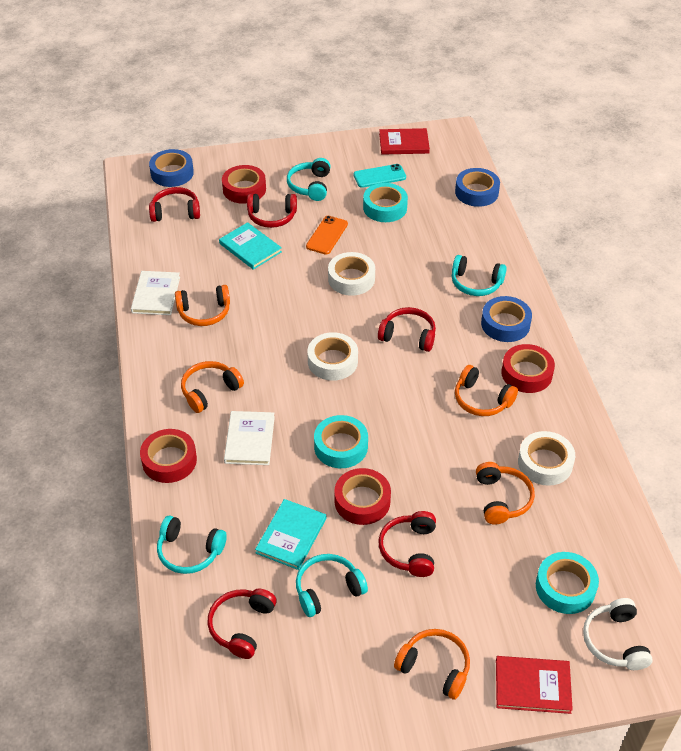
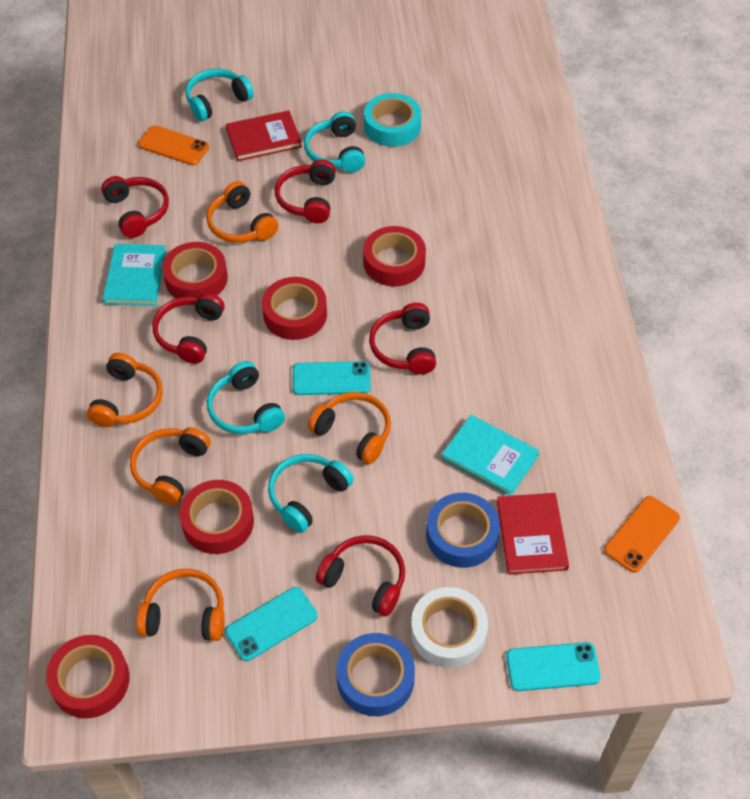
blue tape: 3 -> 2
orange phone: 1 -> 2
red tape: 4 -> 5
turquoise phone: 1 -> 3
turquoise tape: 3 -> 1
white book: 2 -> 0
white headphones: 1 -> 0
white tape: 3 -> 1

